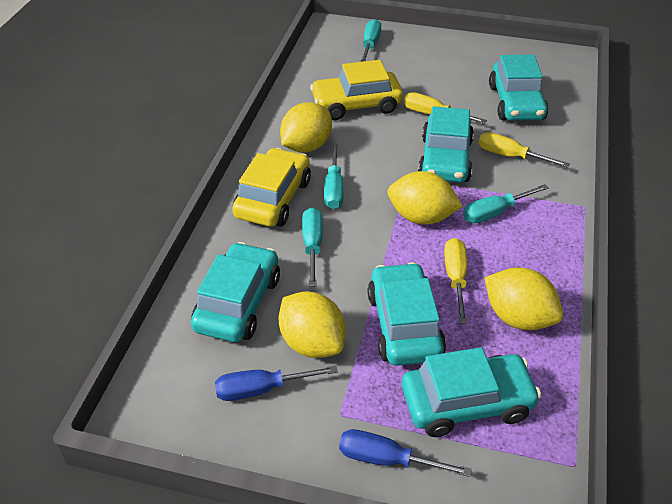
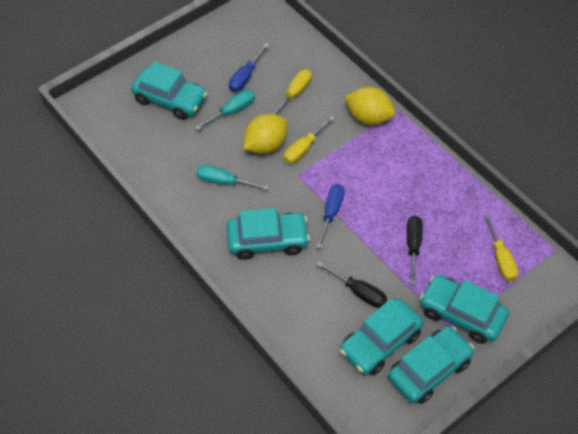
black screwdriver: 0 -> 2
turquoise screwdriver: 4 -> 2
yellow car: 2 -> 0
yellow lemon: 4 -> 2

